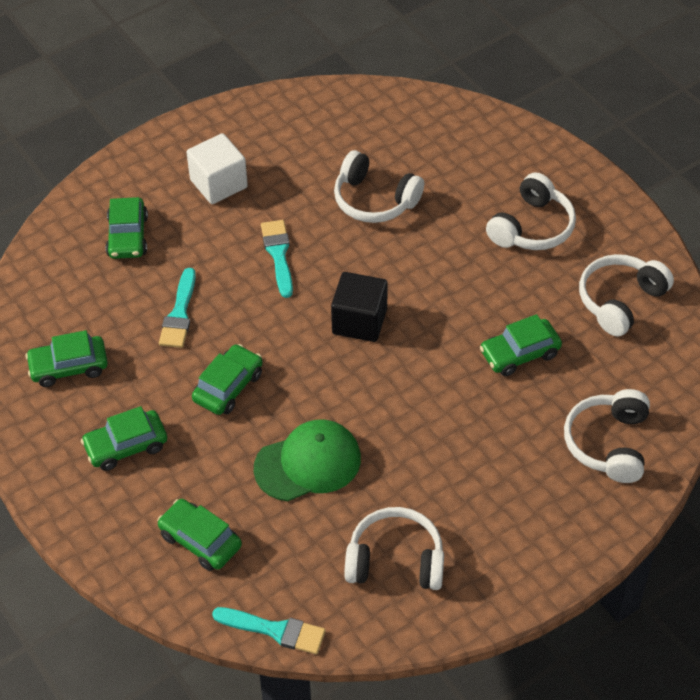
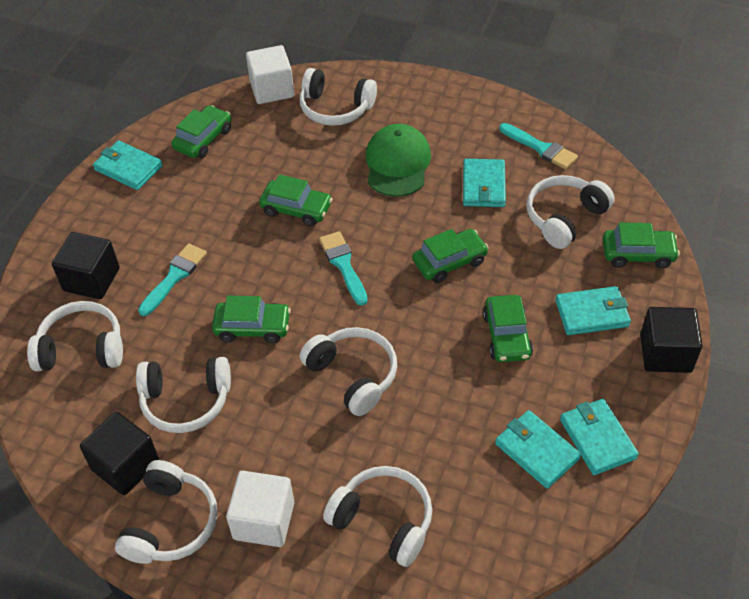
black cube: 1 -> 3
turquoise wallet: 0 -> 5
white cube: 1 -> 2
white headphones: 5 -> 7

